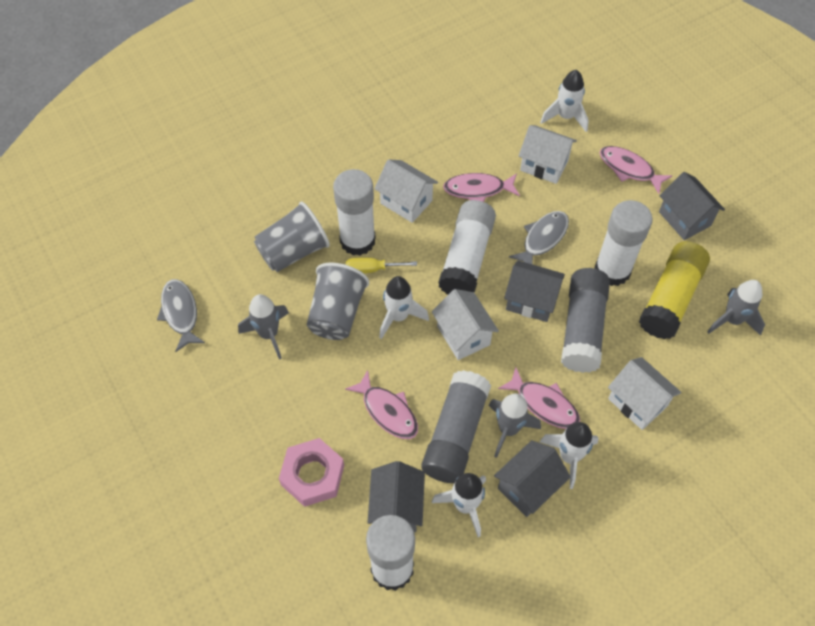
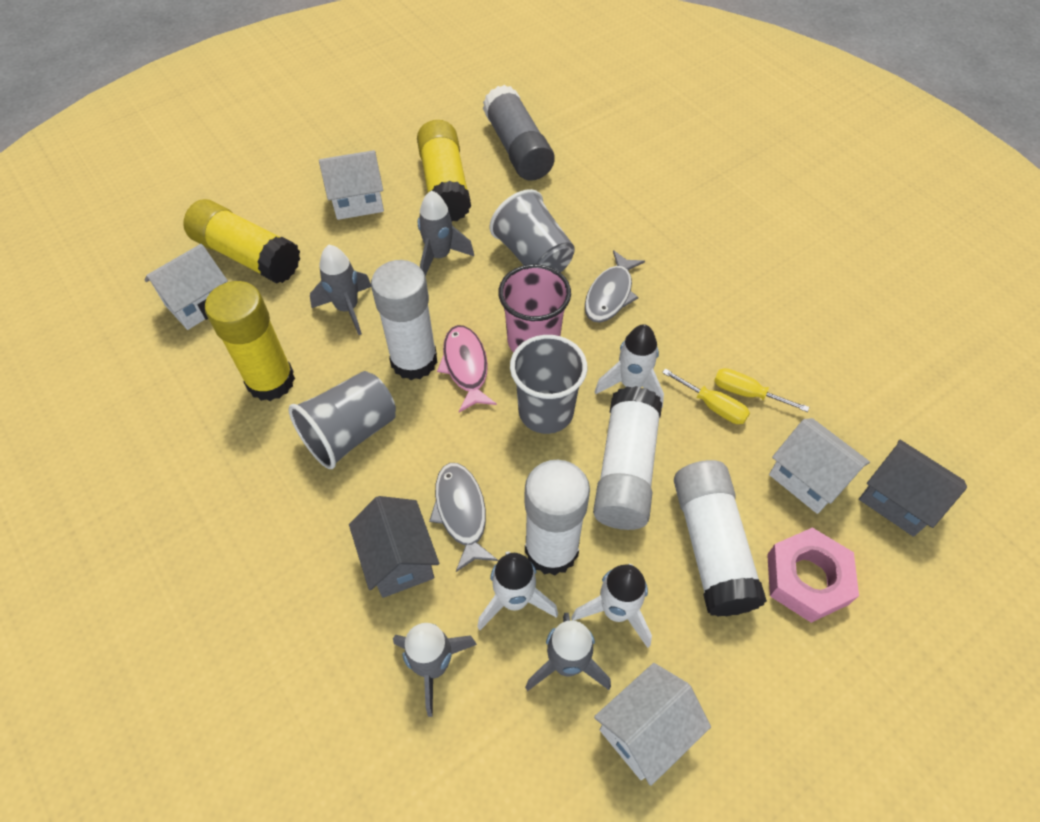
grey cup: 2 -> 3
grey glue stick: 2 -> 1
grey house: 4 -> 2
grey rocket: 3 -> 4
pink cup: 0 -> 1
pink fish: 4 -> 1
white rocket: 4 -> 3
yellow glue stick: 1 -> 3
yellow screwdriver: 1 -> 2

